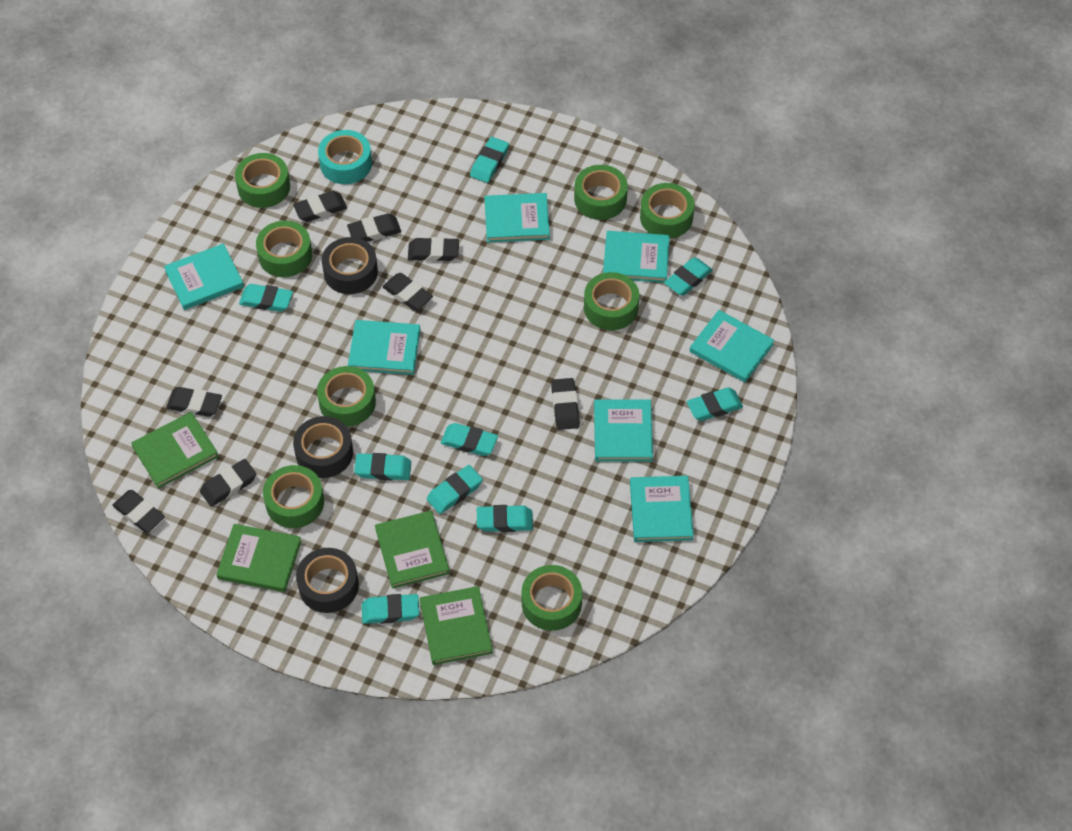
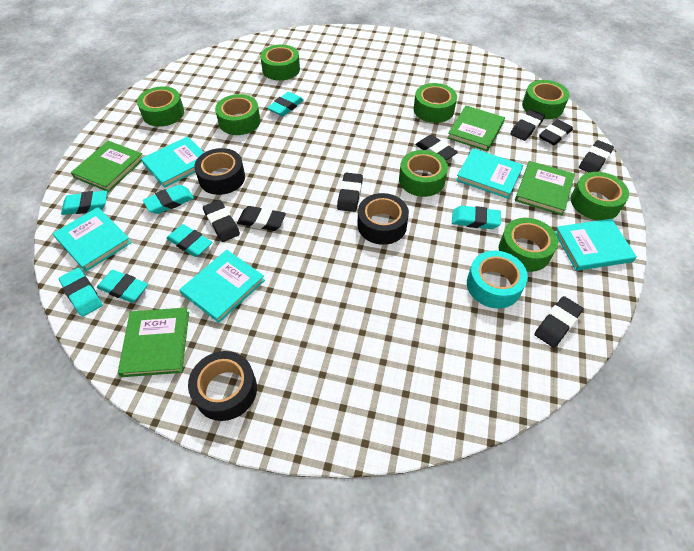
turquoise book: 7 -> 5
turquoise eraser: 9 -> 7

